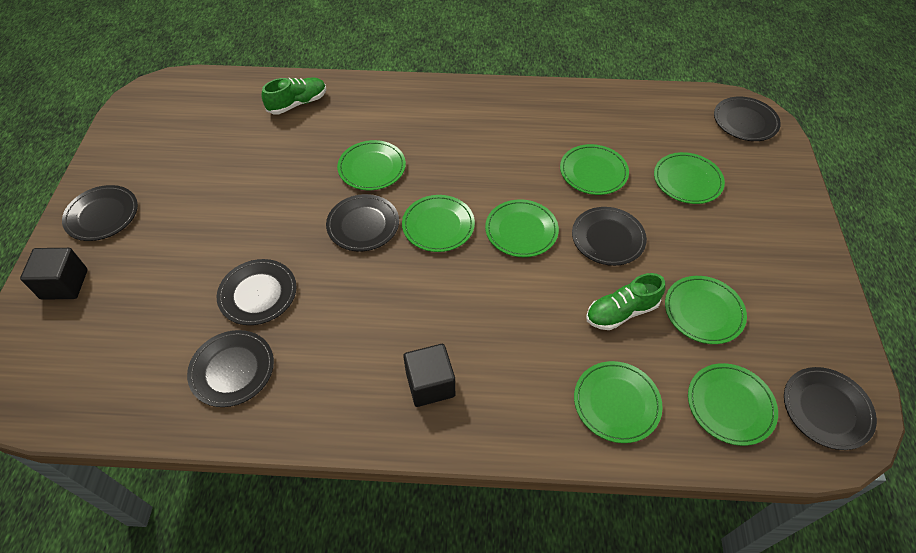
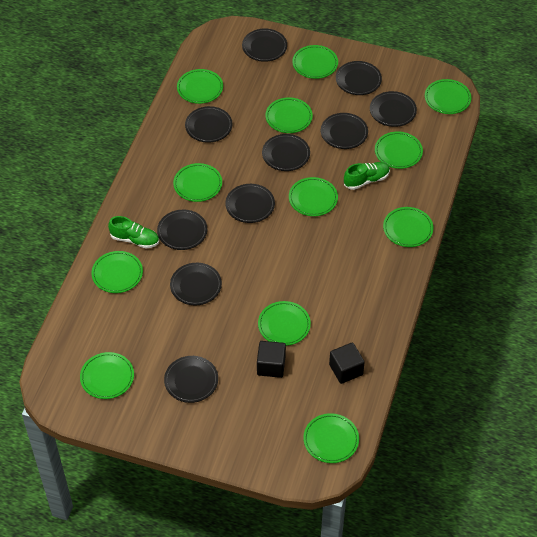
black plate: 7 -> 10
green plate: 8 -> 12

